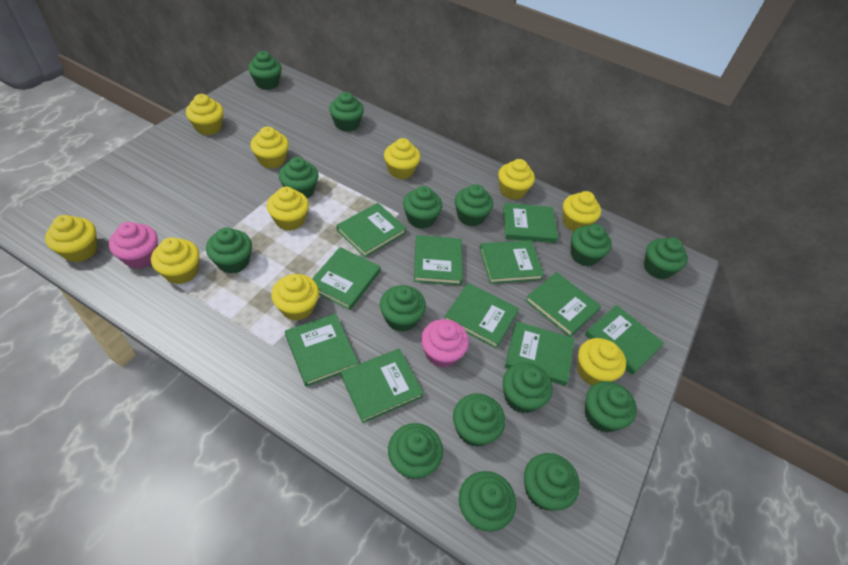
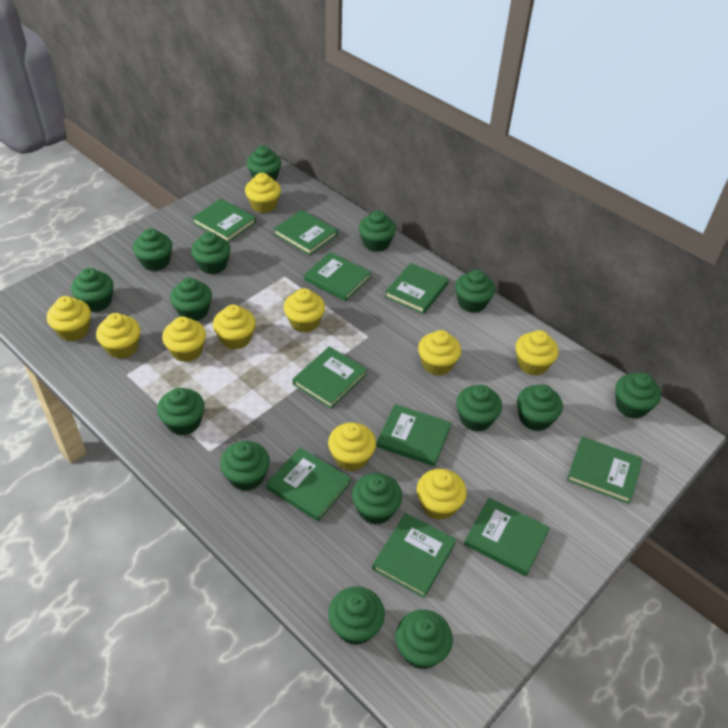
green book: 11 -> 10
pink cupcake: 2 -> 0

